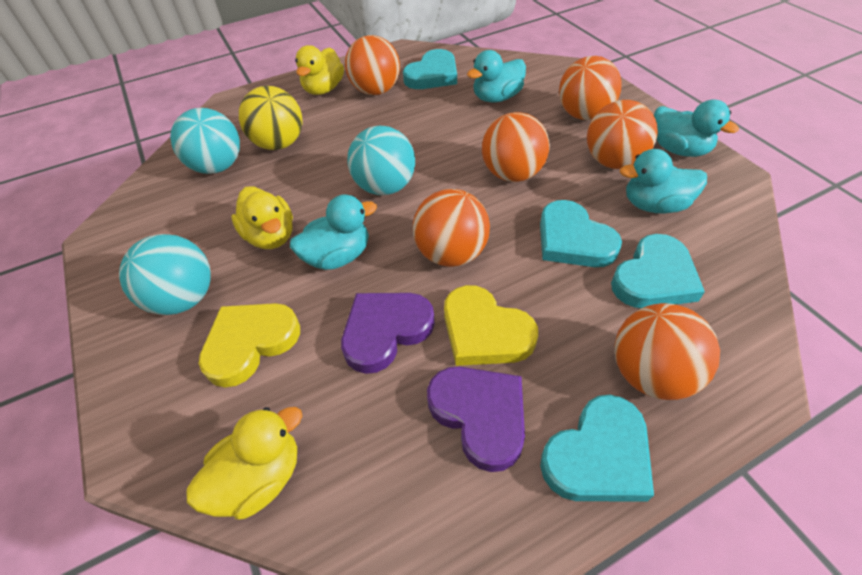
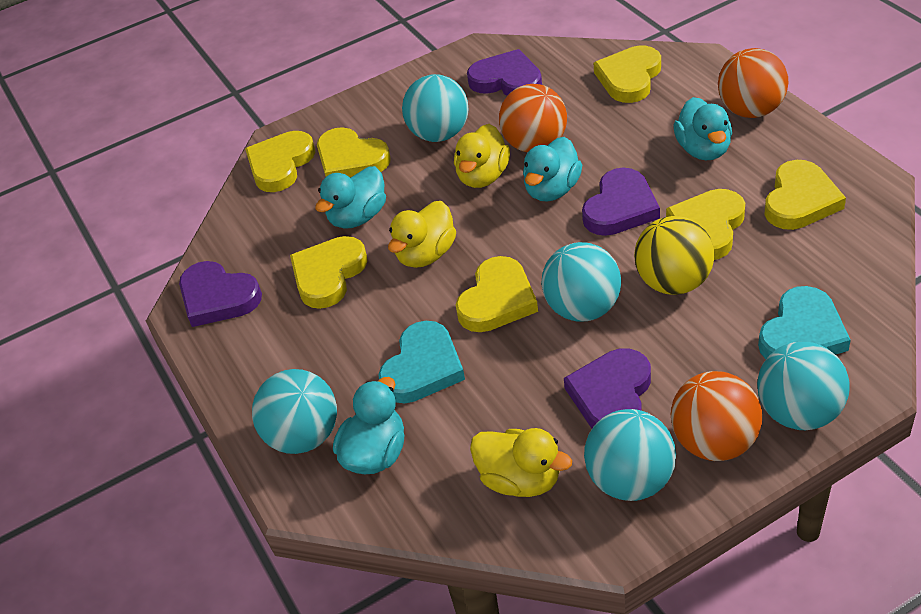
orange ball: 6 -> 3
purple heart: 2 -> 4
turquoise ball: 3 -> 5
turquoise heart: 4 -> 2
yellow heart: 2 -> 7

